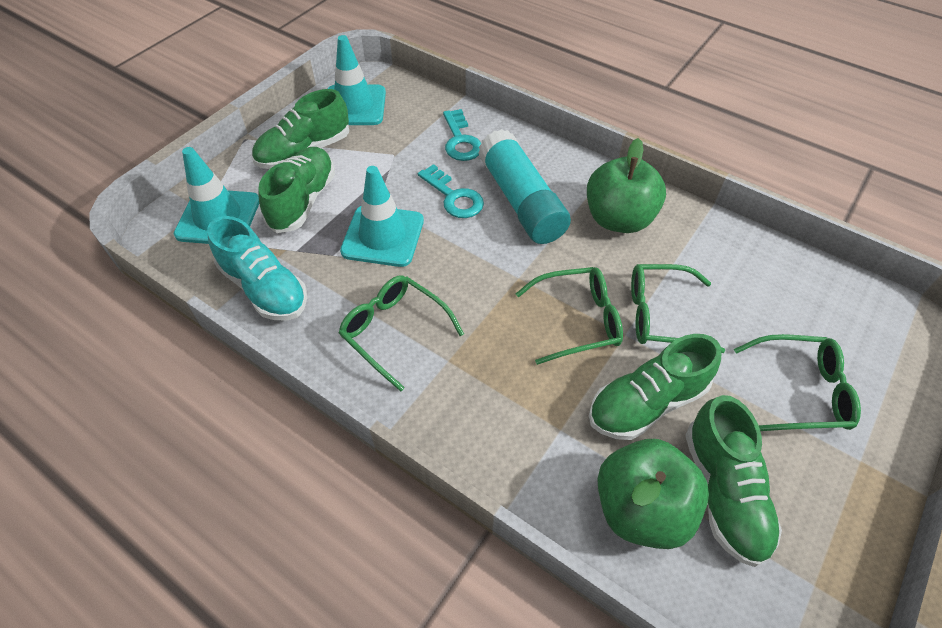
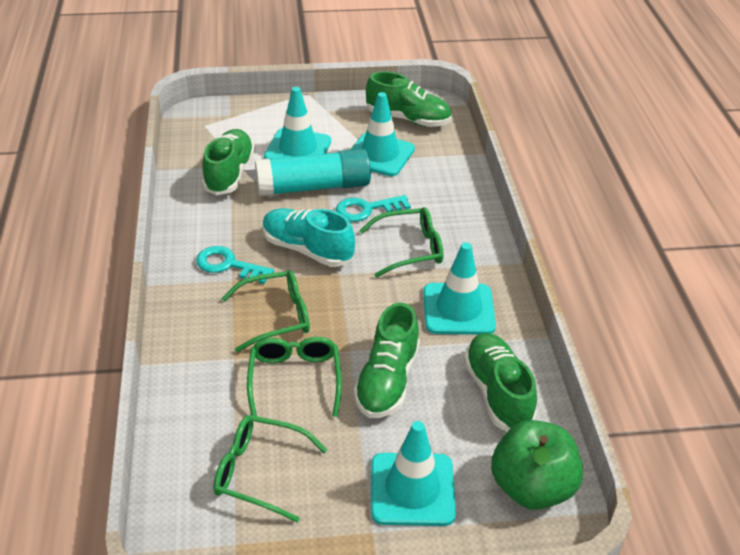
green apple: 2 -> 1
turquoise traffic cone: 3 -> 4

